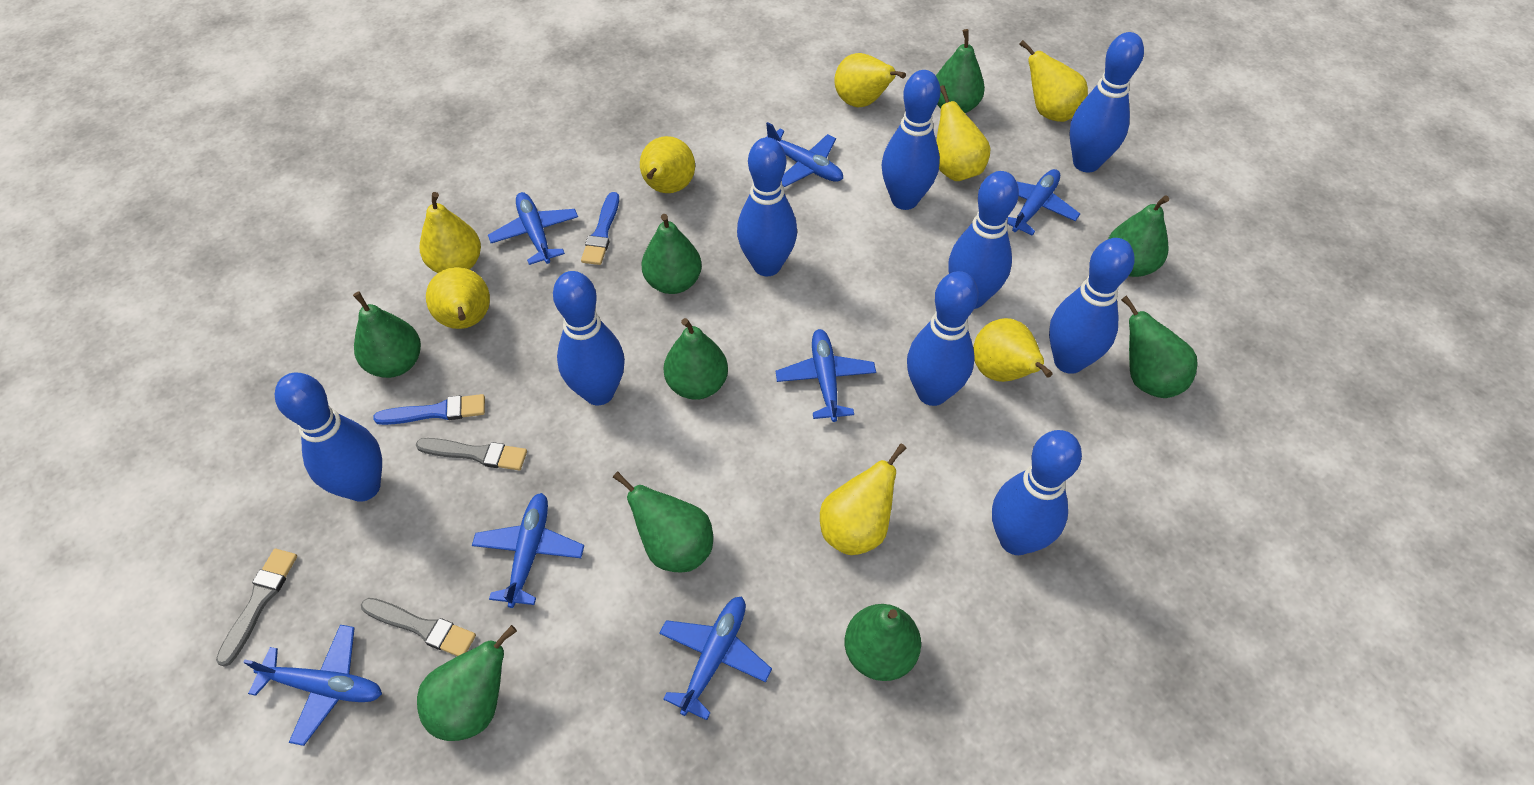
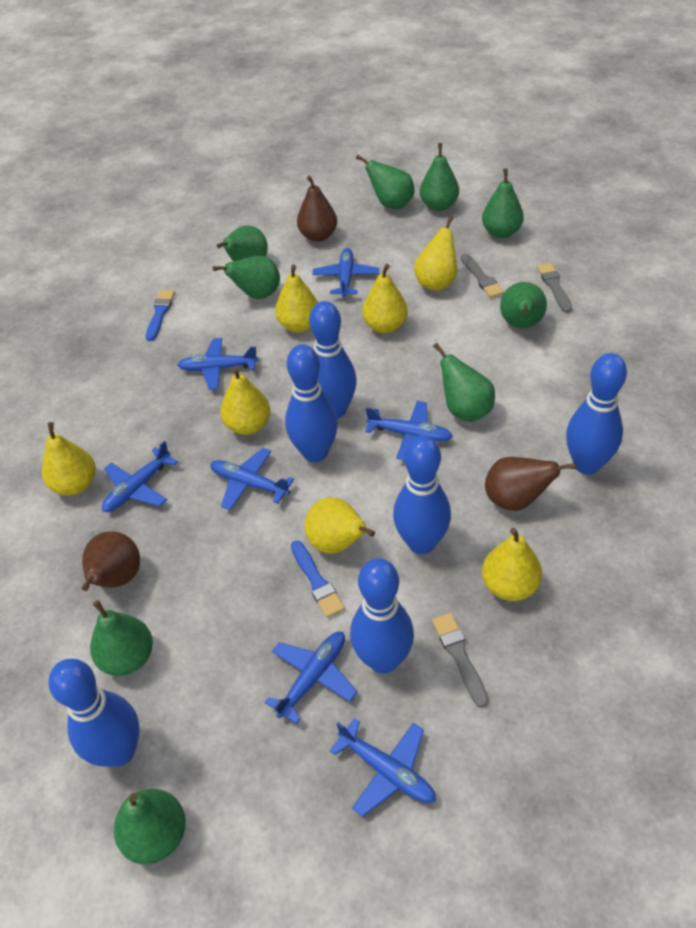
blue bowling pin: 9 -> 6
brown pear: 0 -> 3
yellow pear: 8 -> 7

